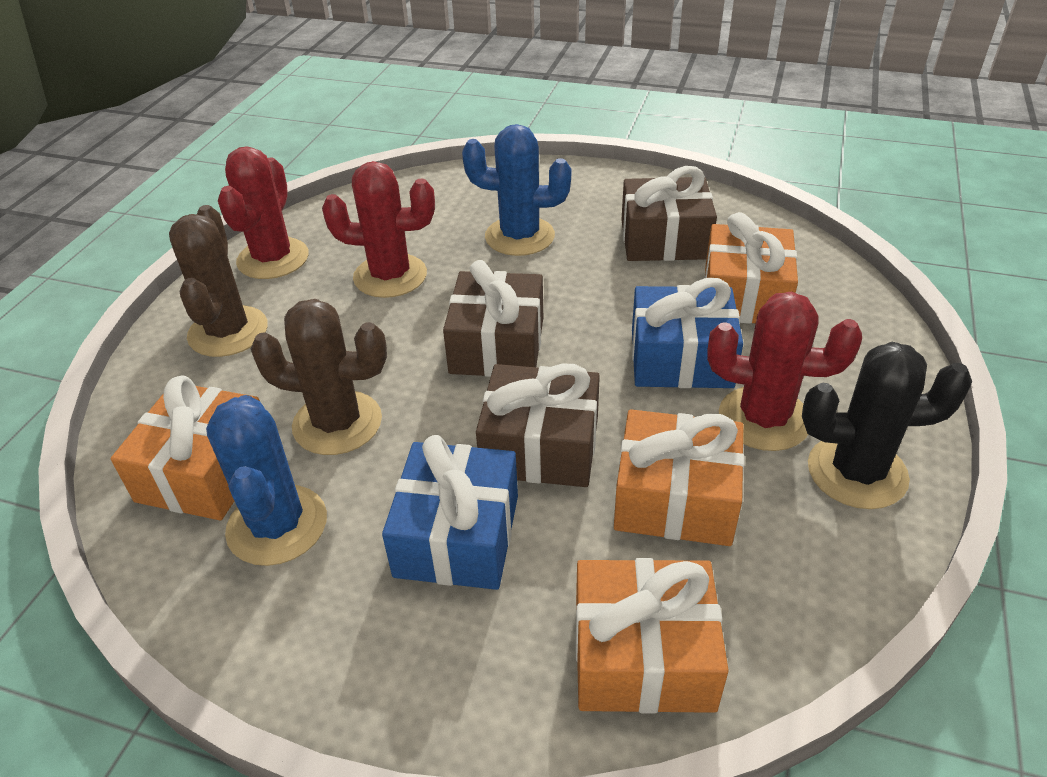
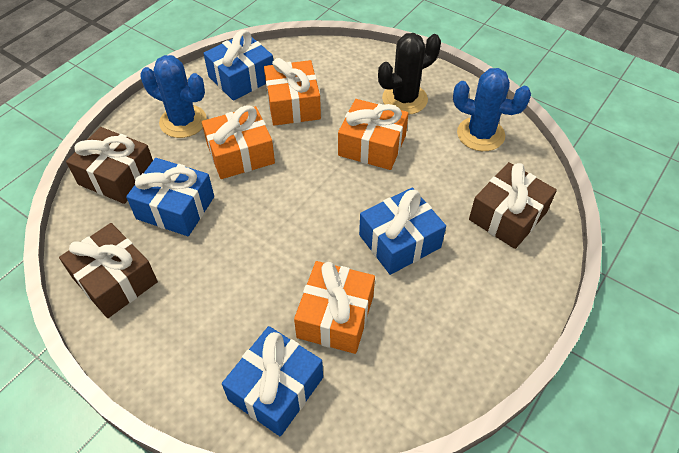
blue gift: 2 -> 4
brown cactus: 2 -> 0
red cactus: 3 -> 0

